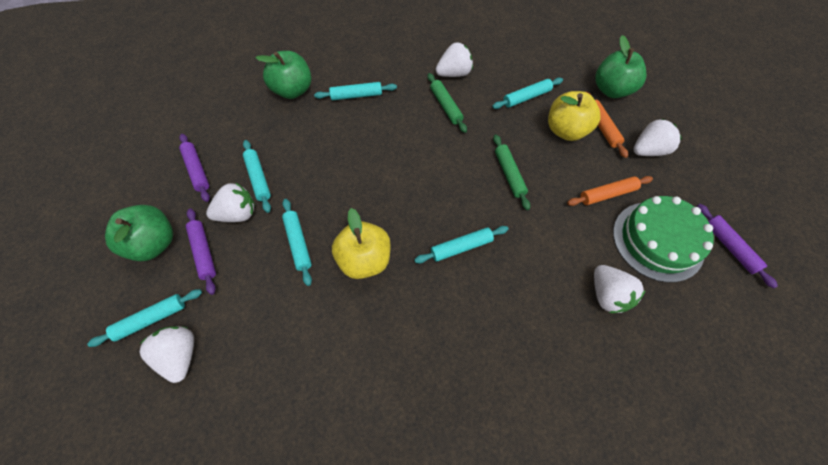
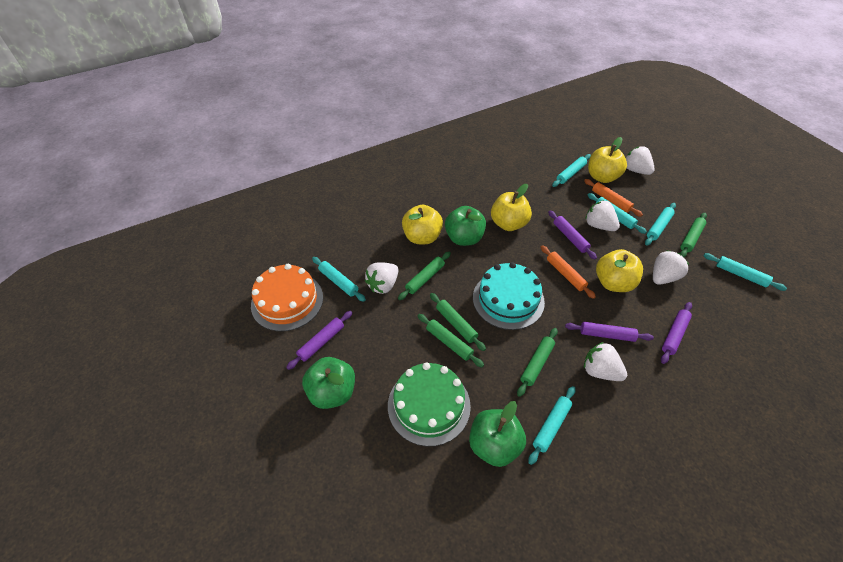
green rolling pin: 2 -> 5
orange cake: 0 -> 1
purple rolling pin: 3 -> 4
turquoise cake: 0 -> 1
yellow apple: 2 -> 4

